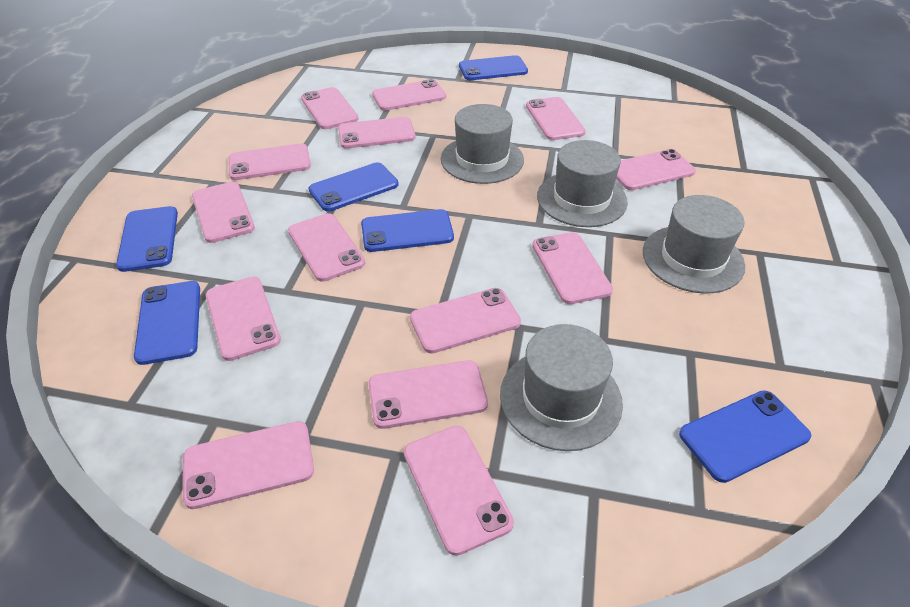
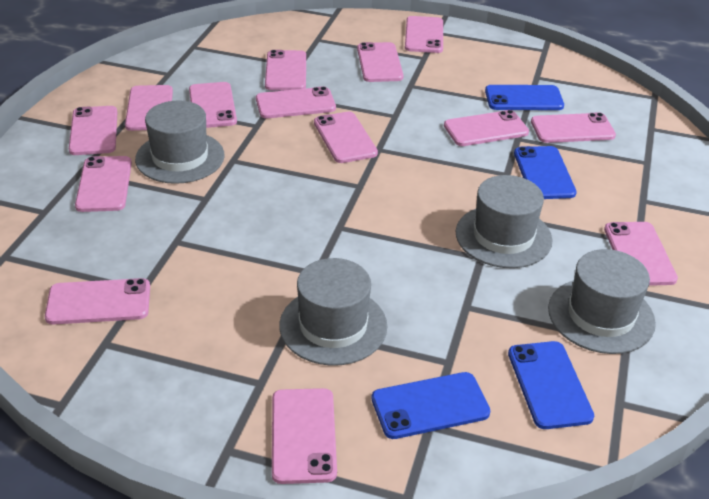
blue phone: 6 -> 4

